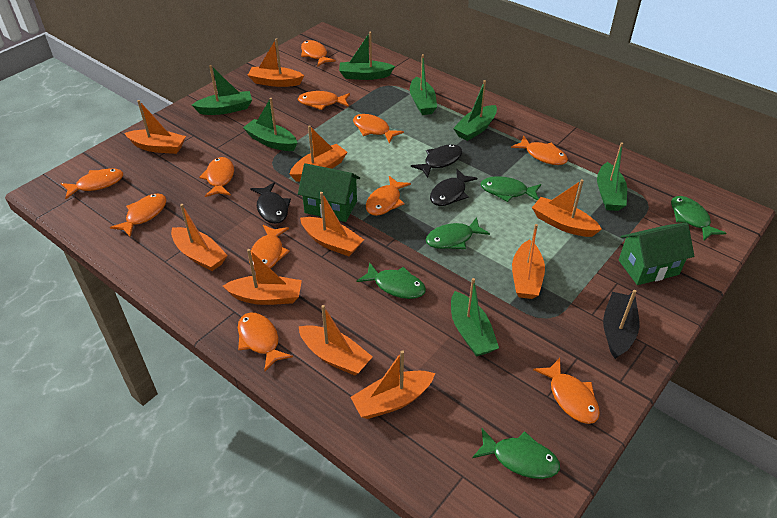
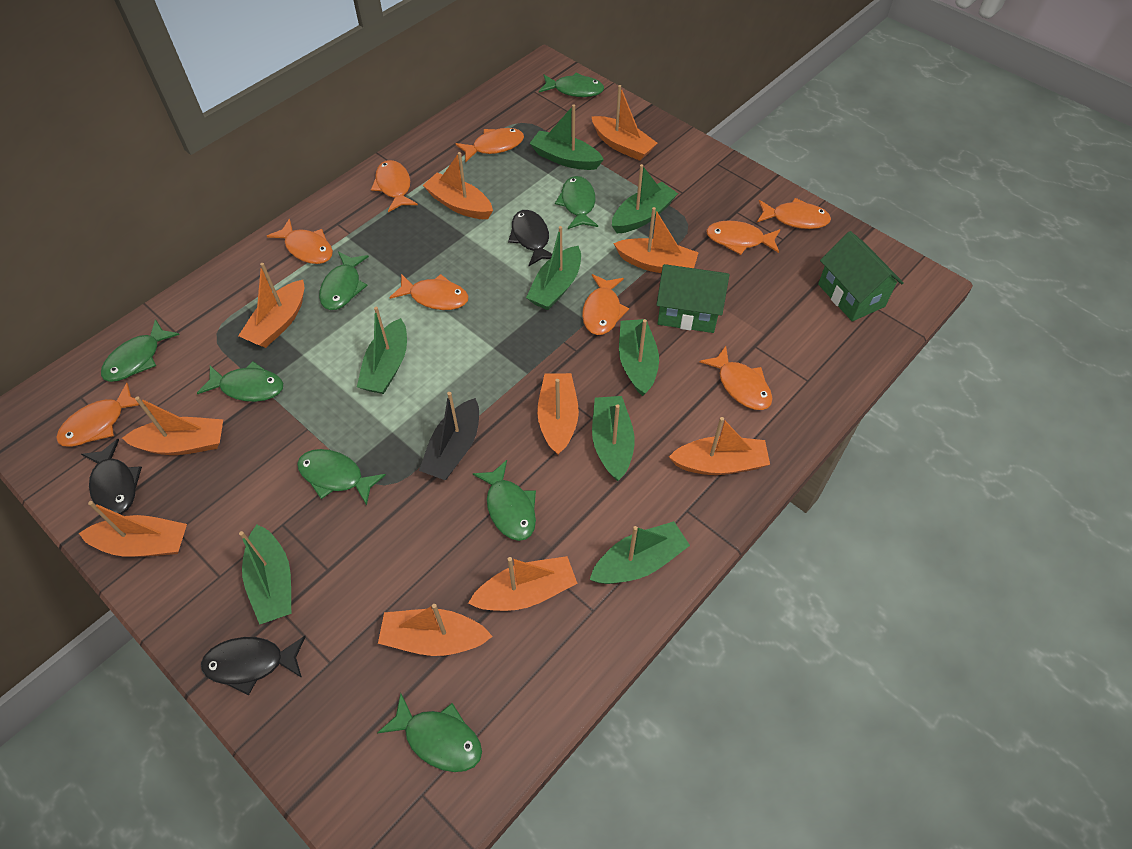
green boat: 7 -> 8
green fish: 5 -> 8
orange fish: 11 -> 9

